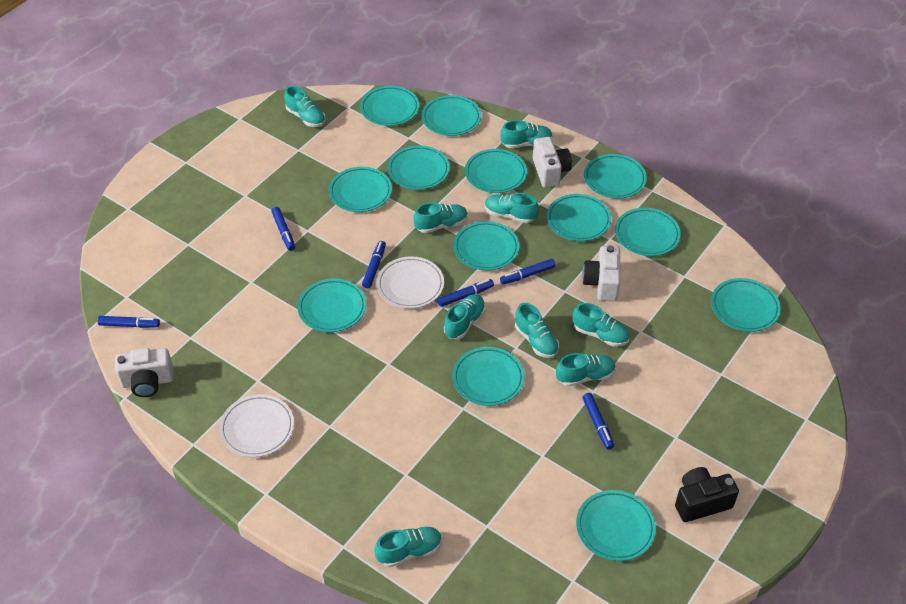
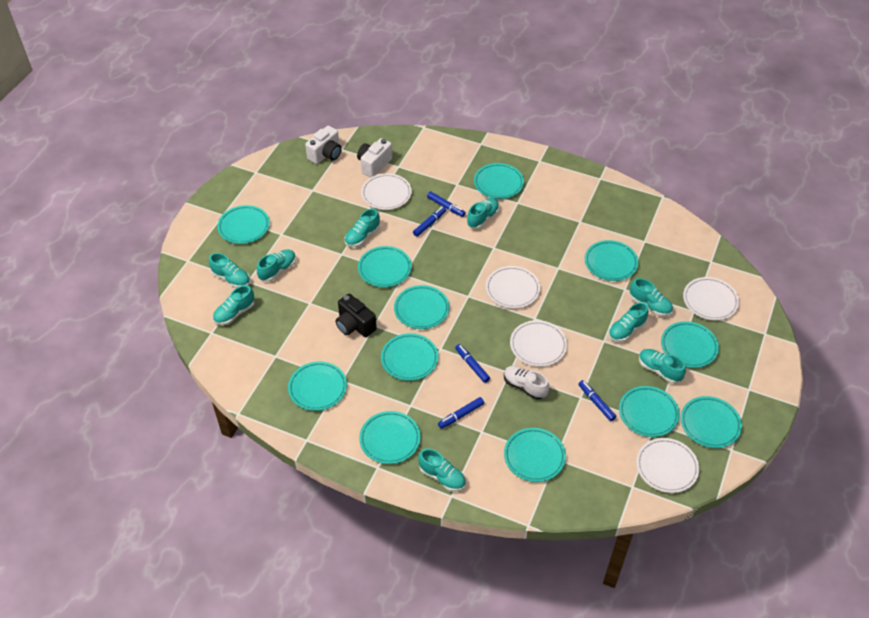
blue marker: 6 -> 5
turquoise plate: 13 -> 12
white camera: 3 -> 2
white plate: 2 -> 5
white shoe: 0 -> 1

